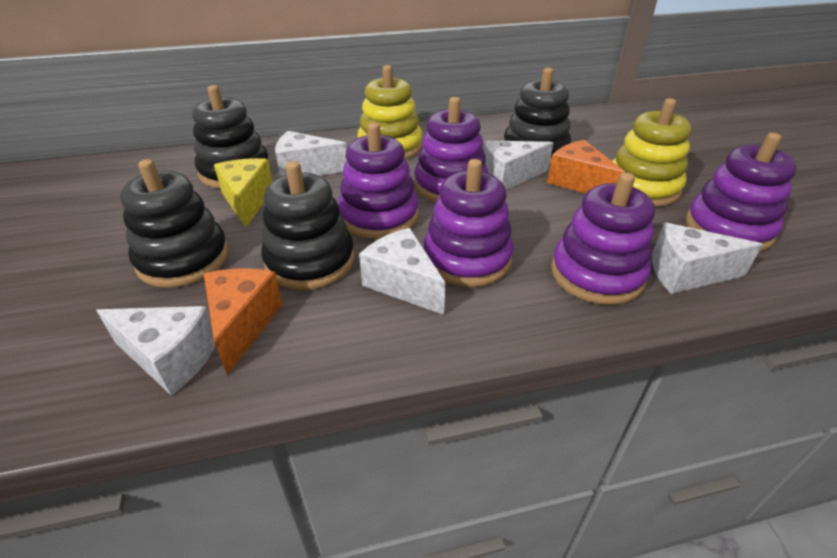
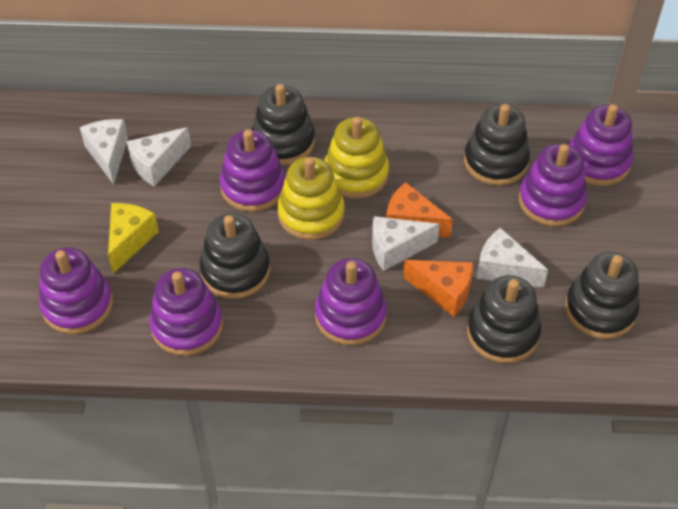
black stacking toy: 4 -> 5
purple stacking toy: 5 -> 6
white cheese: 5 -> 4

